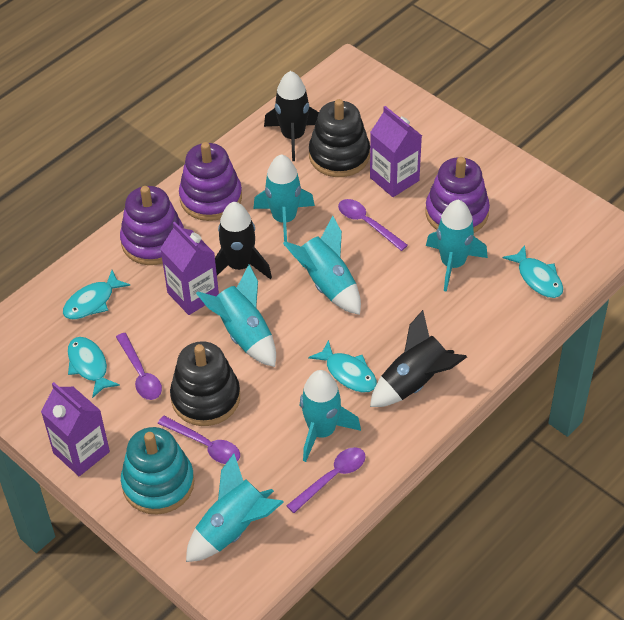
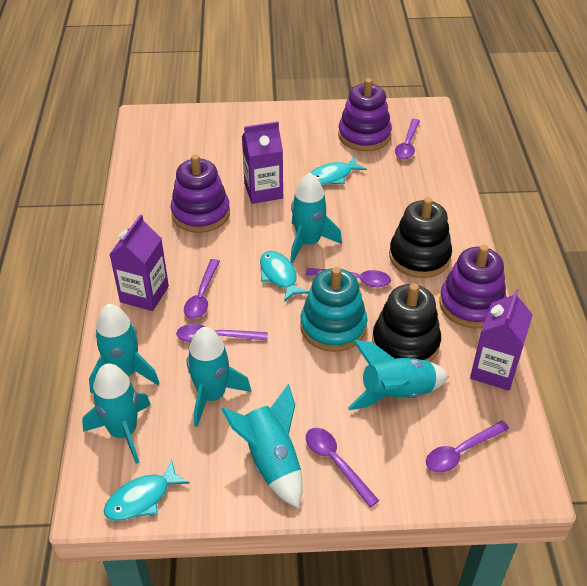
black rocket: 3 -> 0
purple spoon: 4 -> 6
turquoise fish: 4 -> 3

